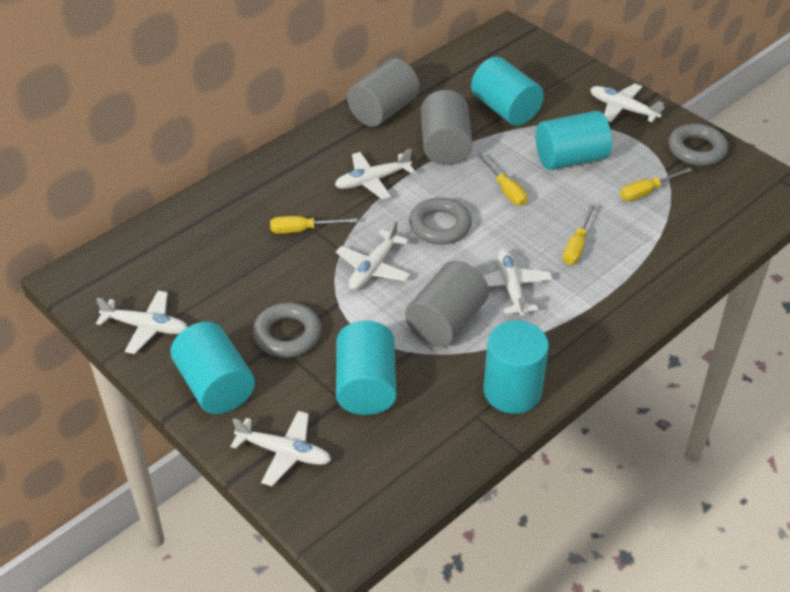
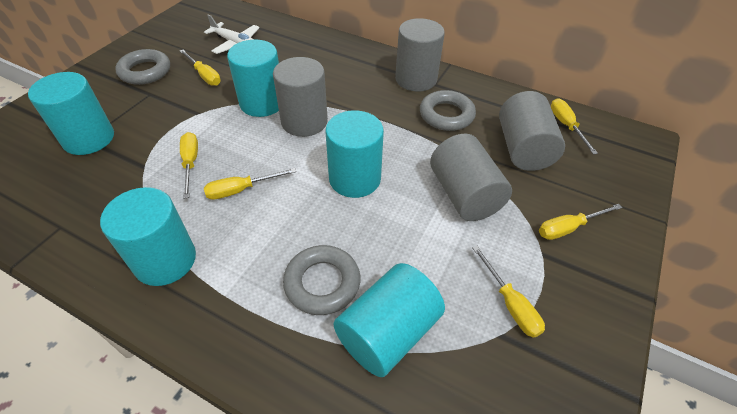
grey cylinder: 3 -> 4
white plane: 6 -> 1
yellow screwdriver: 4 -> 6

